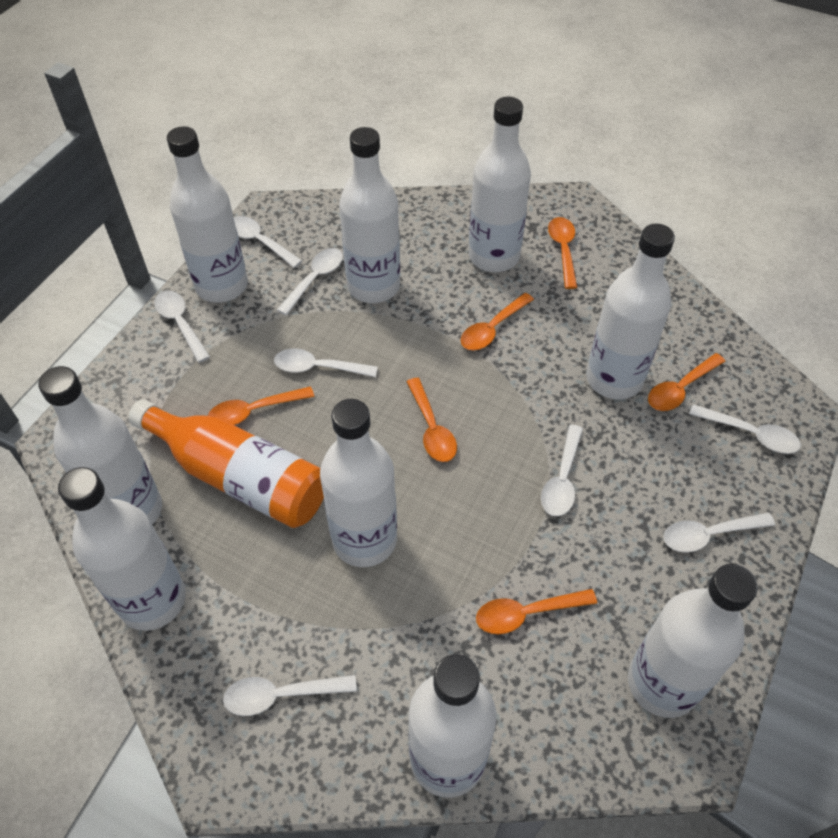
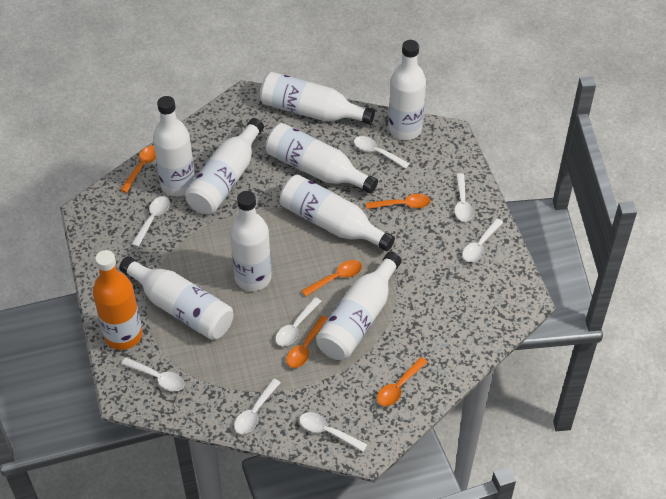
orange spoon: 6 -> 5

